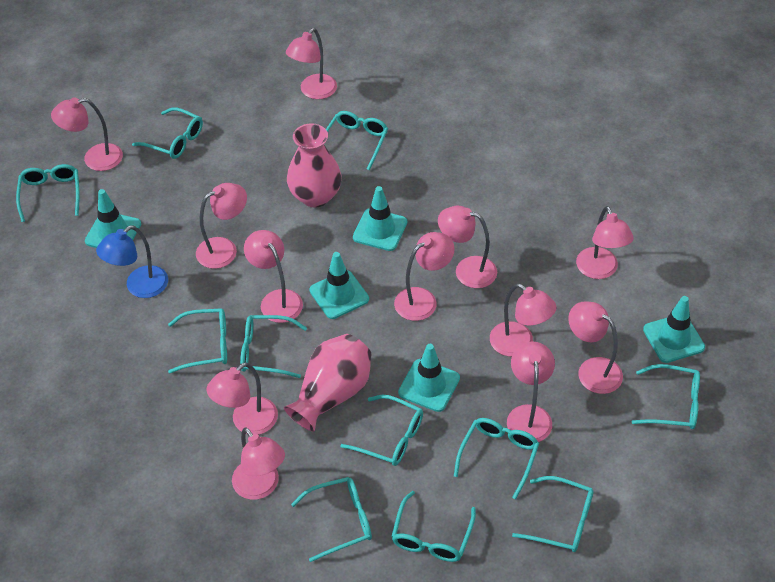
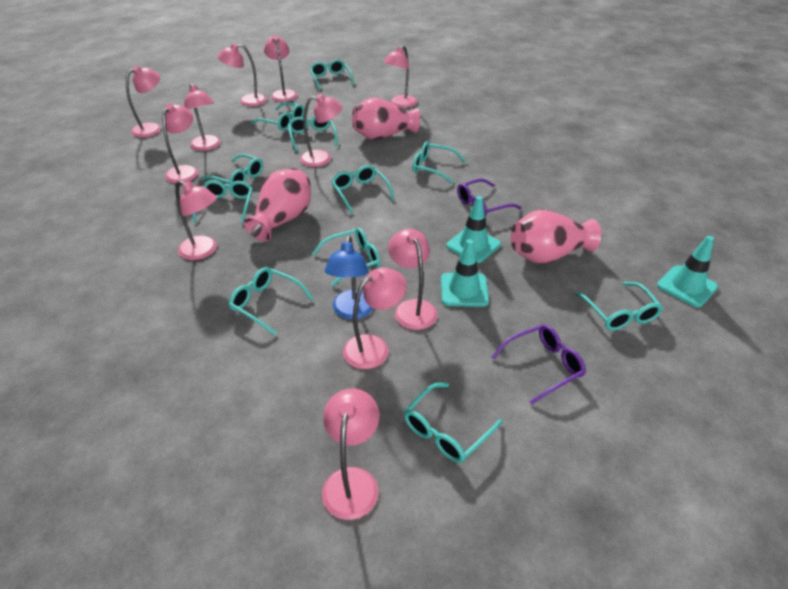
pink lamp: 12 -> 11
pink vase: 2 -> 3
purple glasses: 0 -> 2
turquoise traffic cone: 5 -> 3

